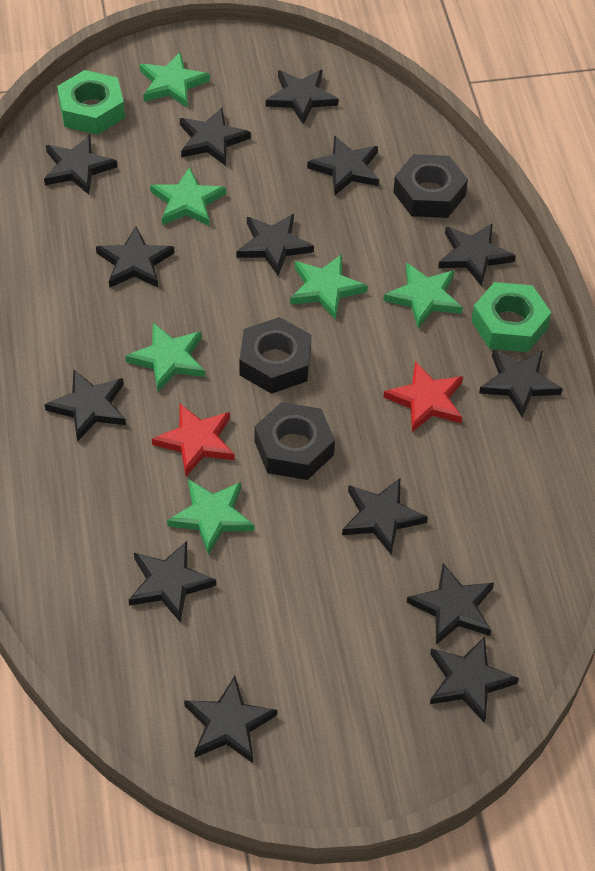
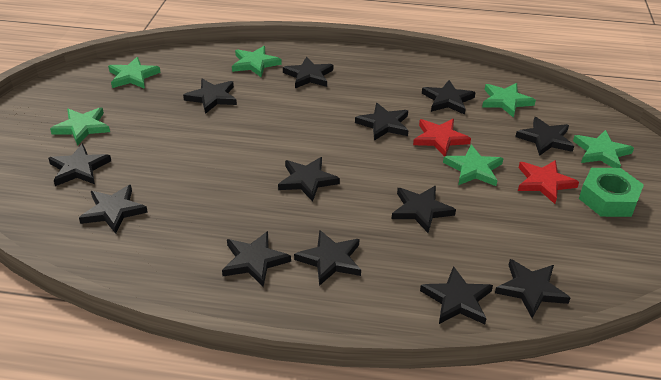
black nut: 3 -> 0
black star: 14 -> 13
green nut: 2 -> 1

